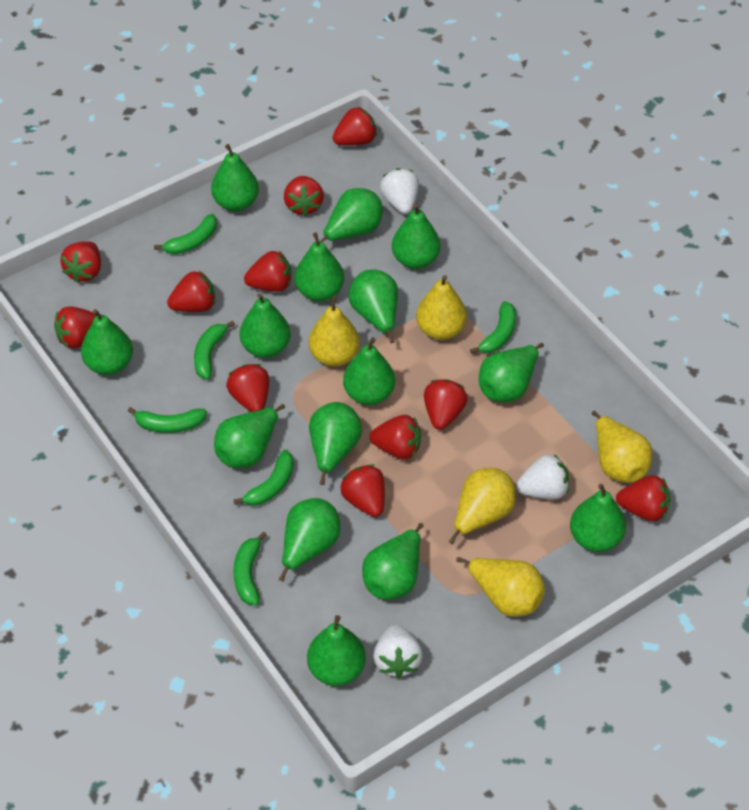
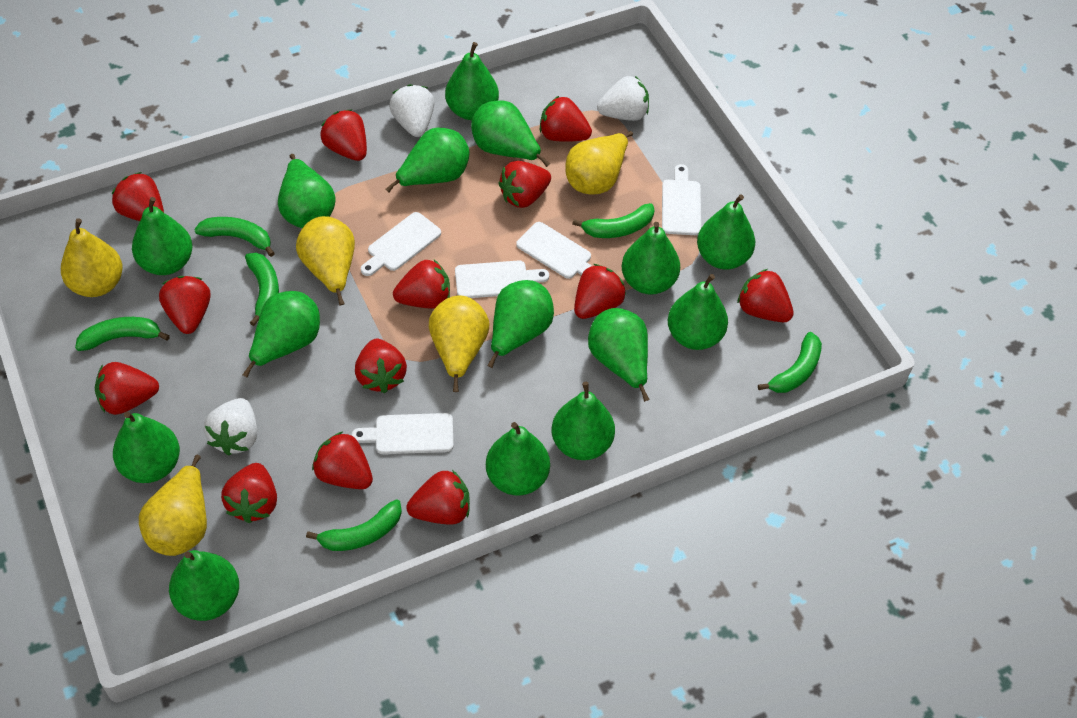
red strawberry: 11 -> 13
white cutting board: 0 -> 5

